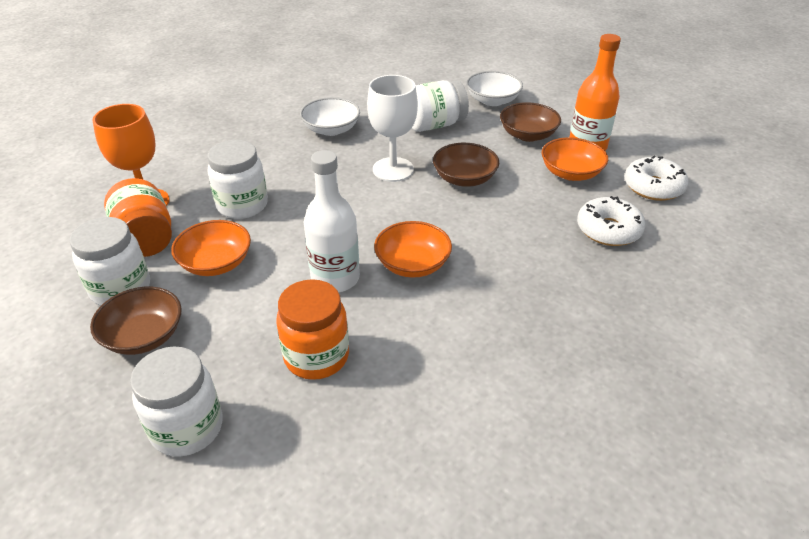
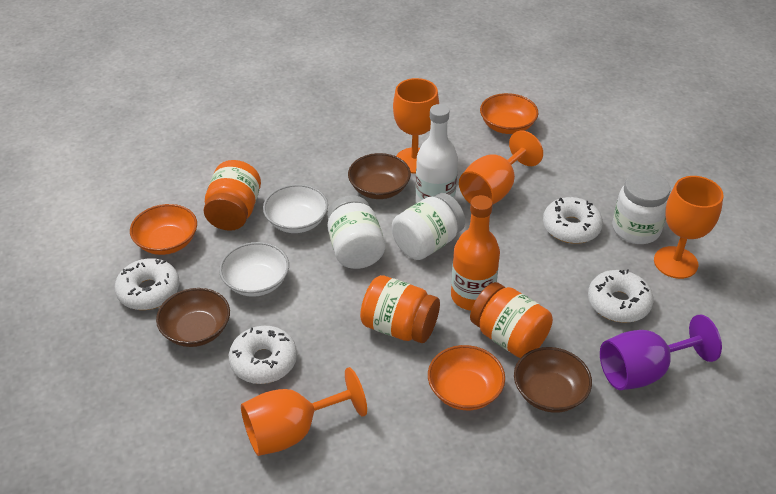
orange goblet: 1 -> 4
orange jar: 2 -> 3
purple goblet: 0 -> 1
white donut: 2 -> 4
white goblet: 1 -> 0
white jar: 4 -> 3

